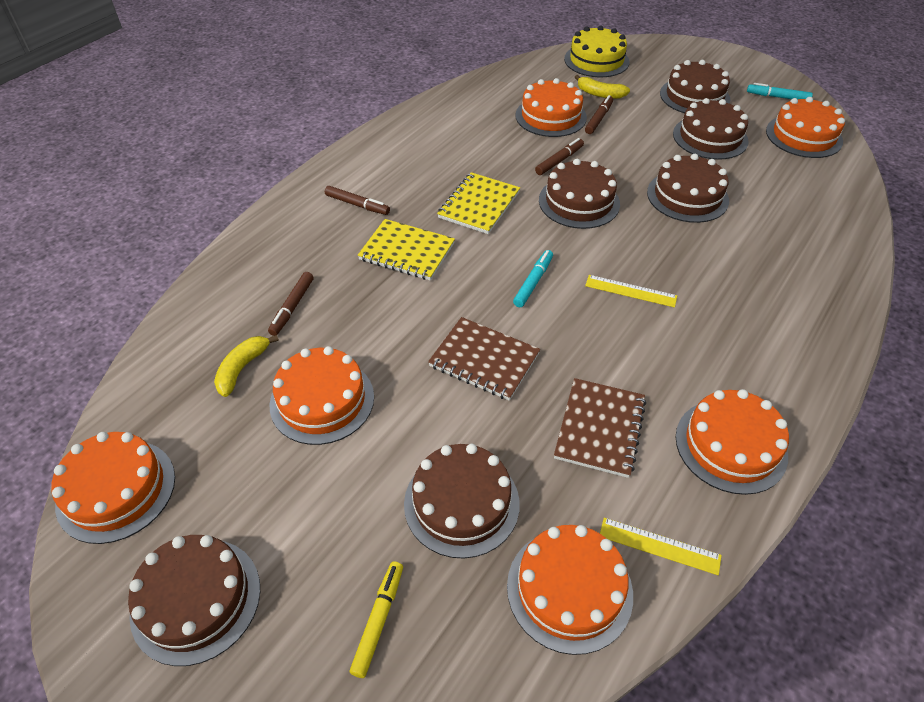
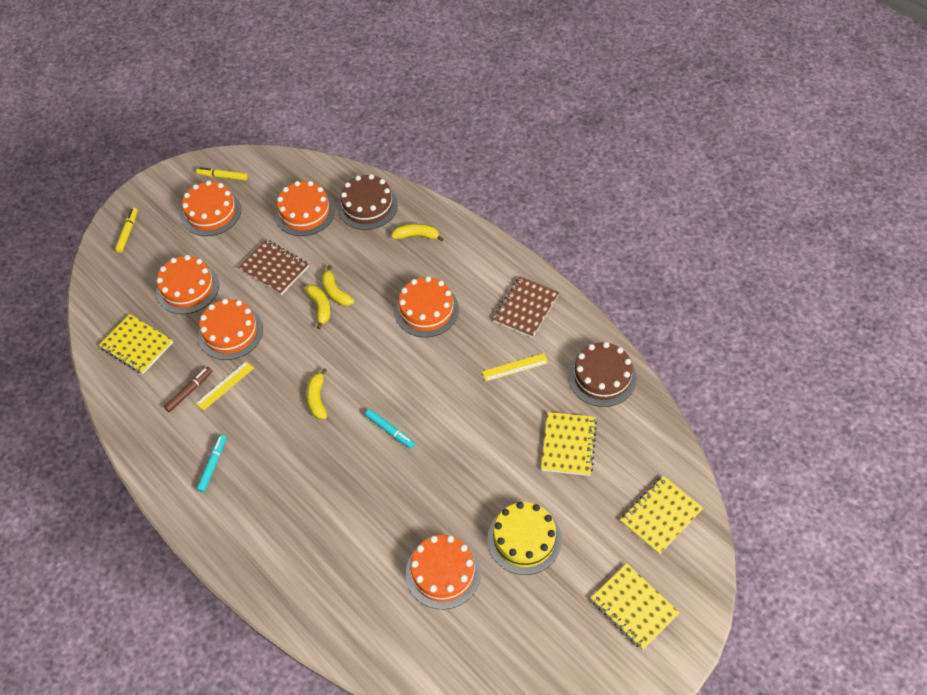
brown cake: 6 -> 2
brown marker: 4 -> 1
yellow banana: 2 -> 4
yellow marker: 1 -> 2
yellow notebook: 2 -> 4

